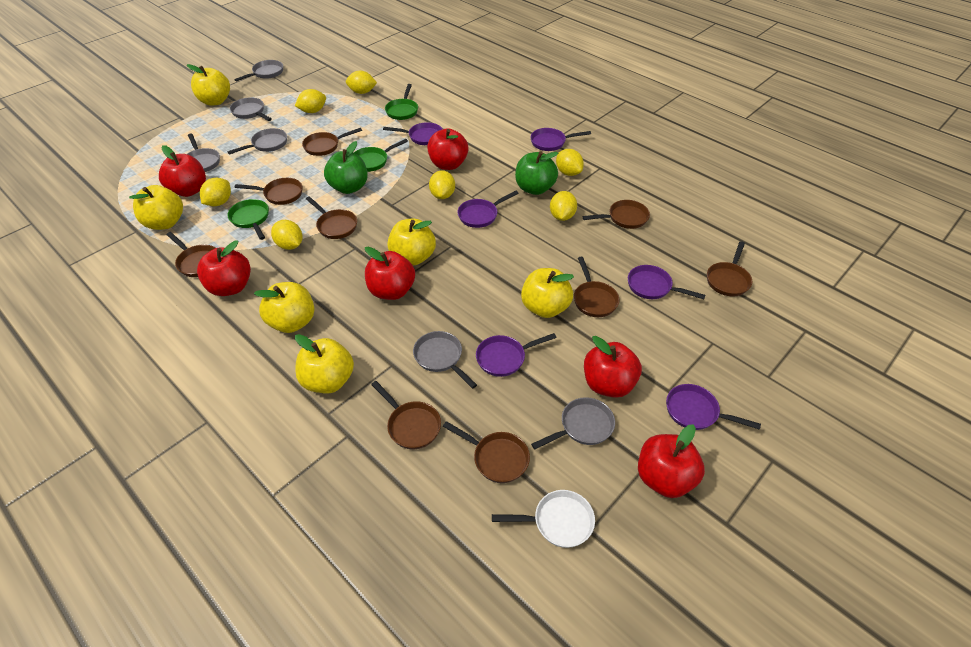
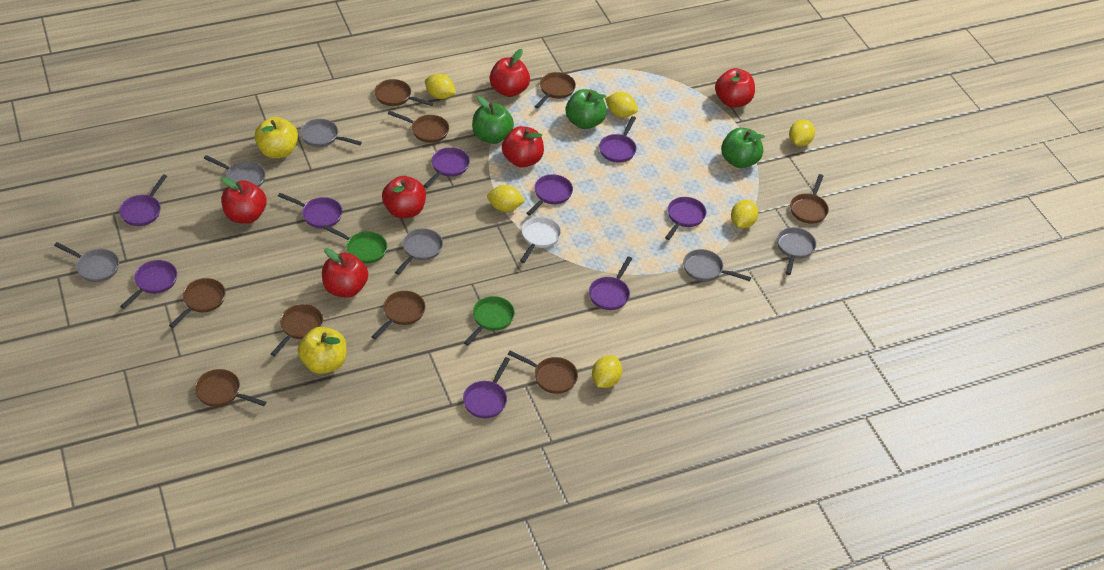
green apple: 2 -> 3
green pan: 3 -> 2
purple pan: 6 -> 9
yellow apple: 6 -> 2
yellow lemon: 7 -> 6

